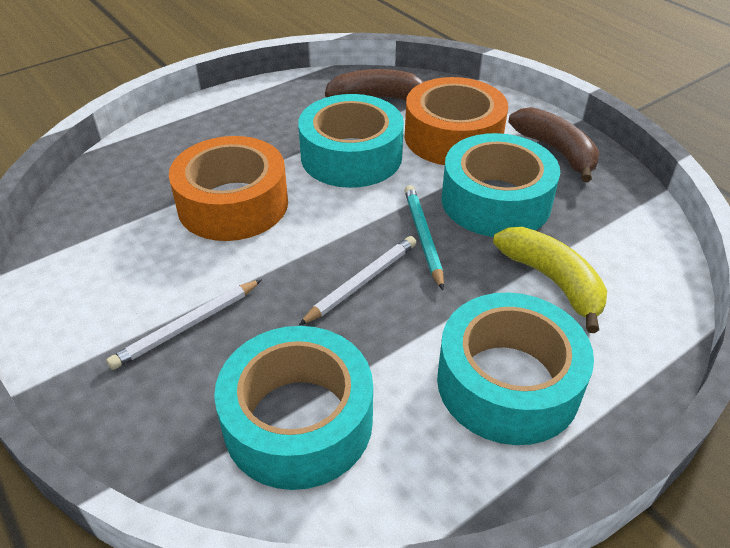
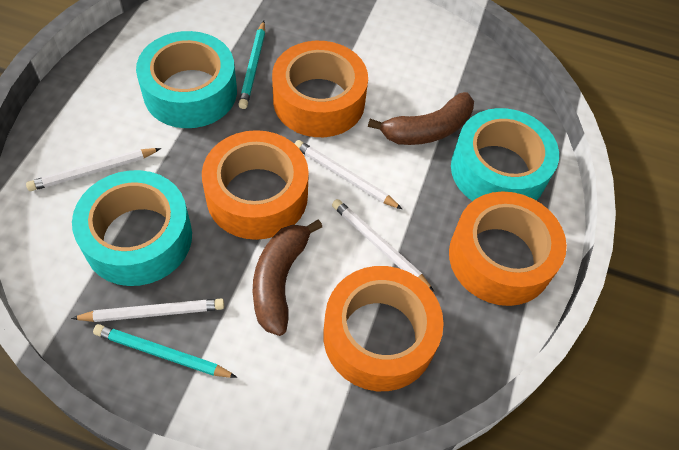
orange tape: 2 -> 4
turquoise pencil: 1 -> 2
turquoise tape: 4 -> 3
white pencil: 2 -> 4
yellow banana: 1 -> 0

